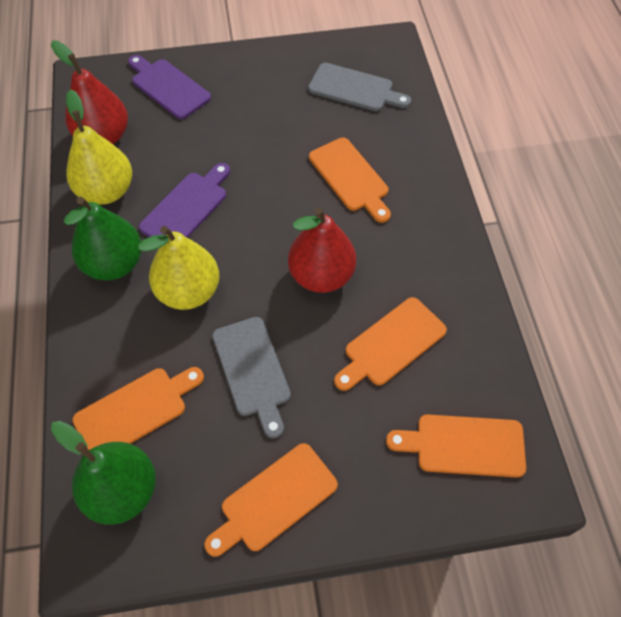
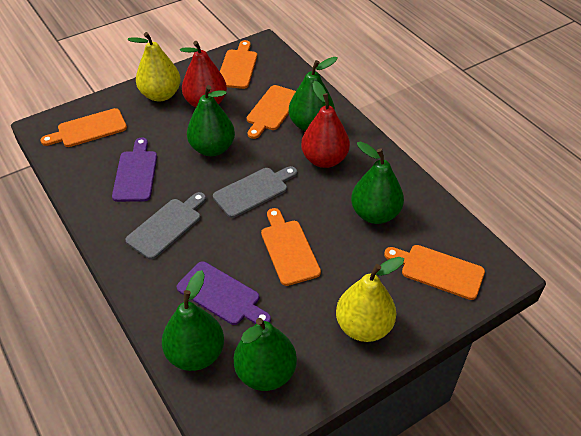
green pear: 2 -> 5

